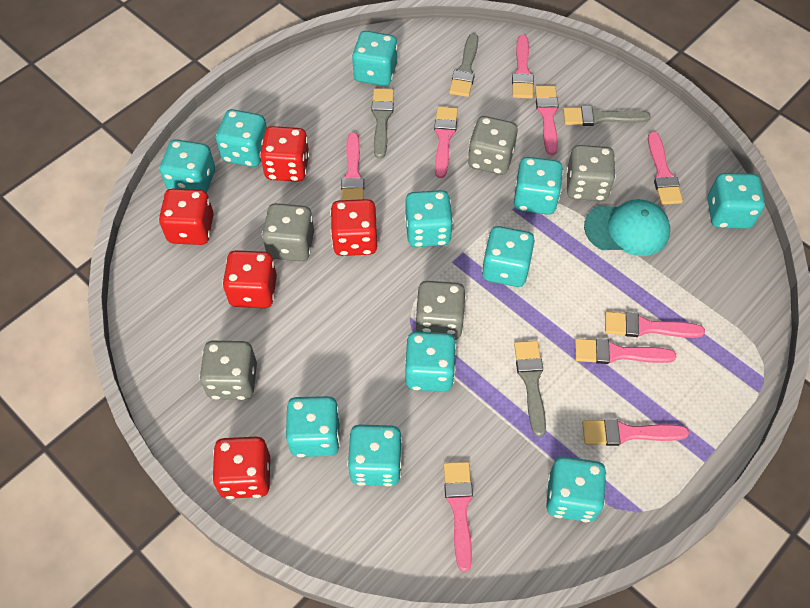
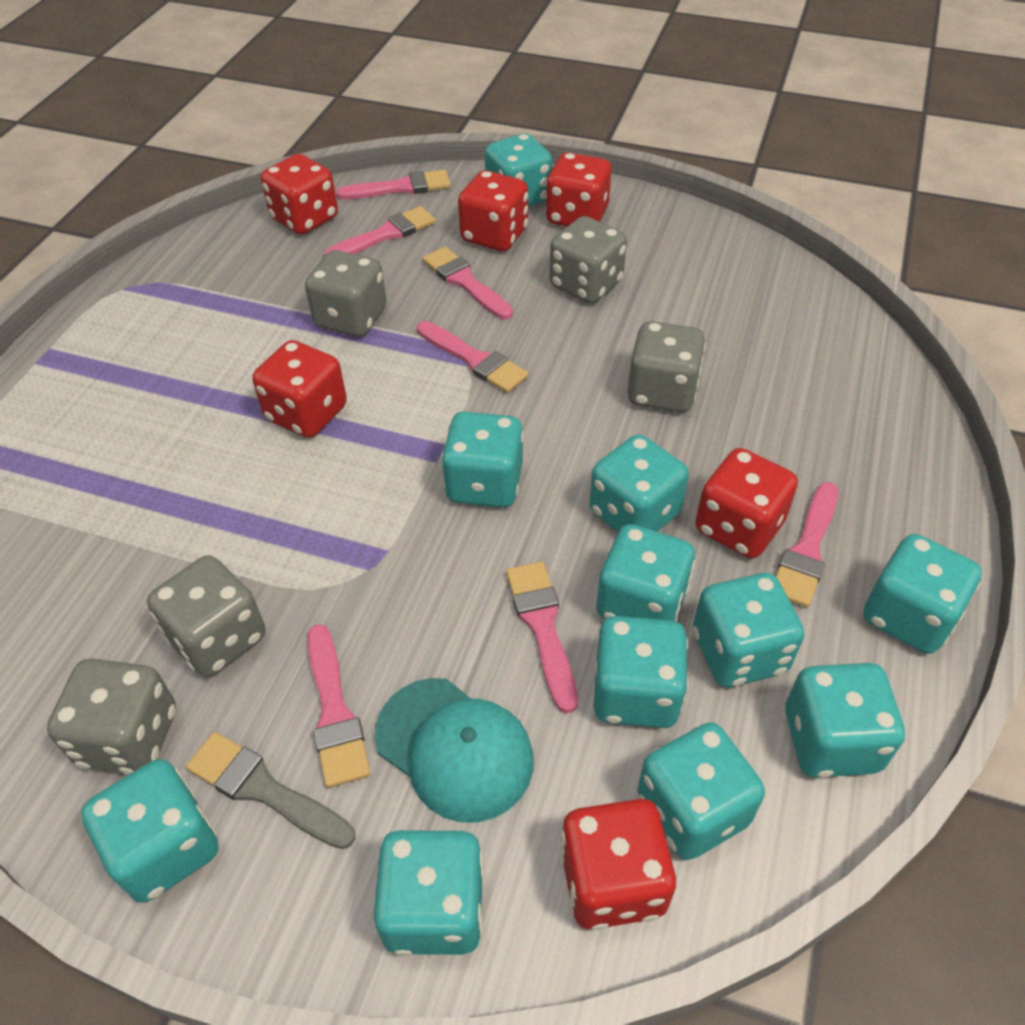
grey brush: 4 -> 1
pink brush: 9 -> 7
red dice: 5 -> 6

